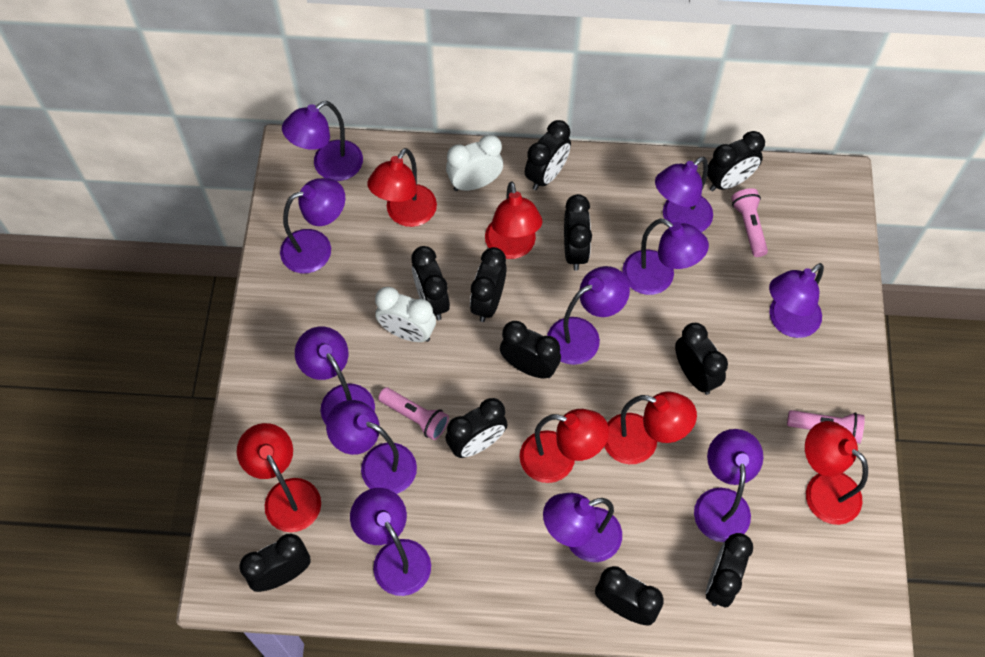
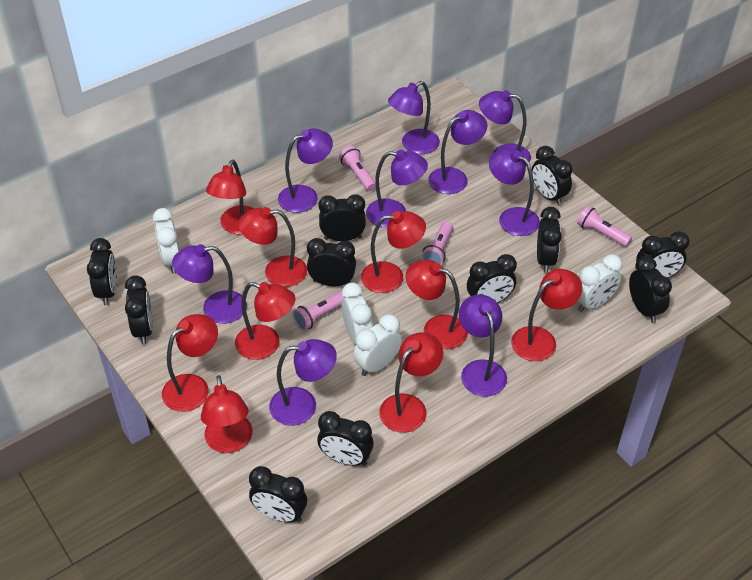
pink flashlight: 3 -> 4
purple lamp: 11 -> 9
red lamp: 6 -> 9
white clock: 2 -> 4

